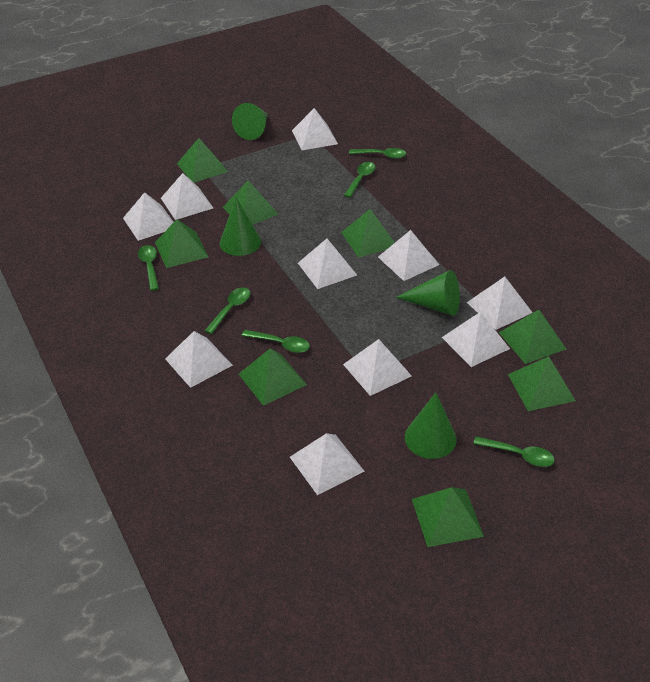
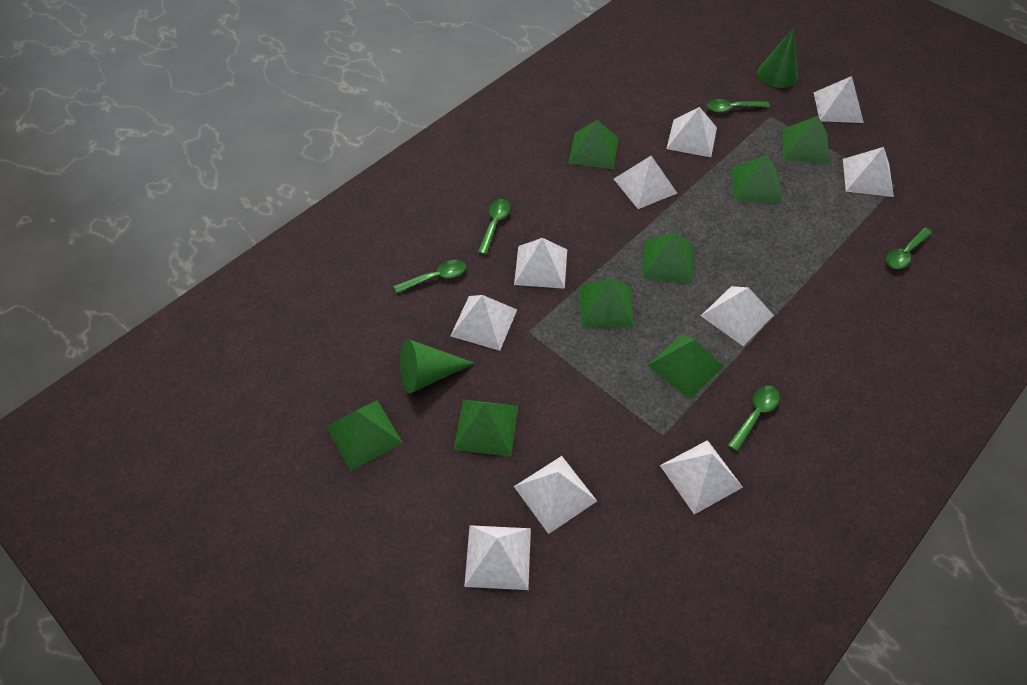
green cone: 4 -> 2
green spoon: 6 -> 5

